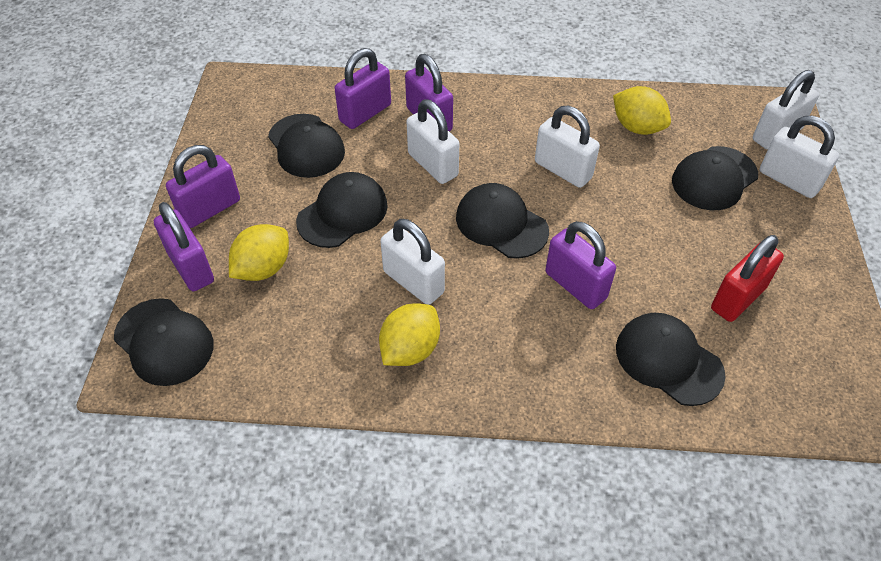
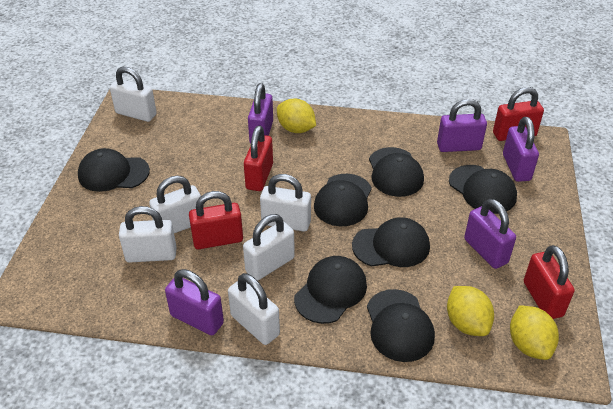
black cap: 6 -> 7
red padlock: 1 -> 4
white padlock: 5 -> 6

